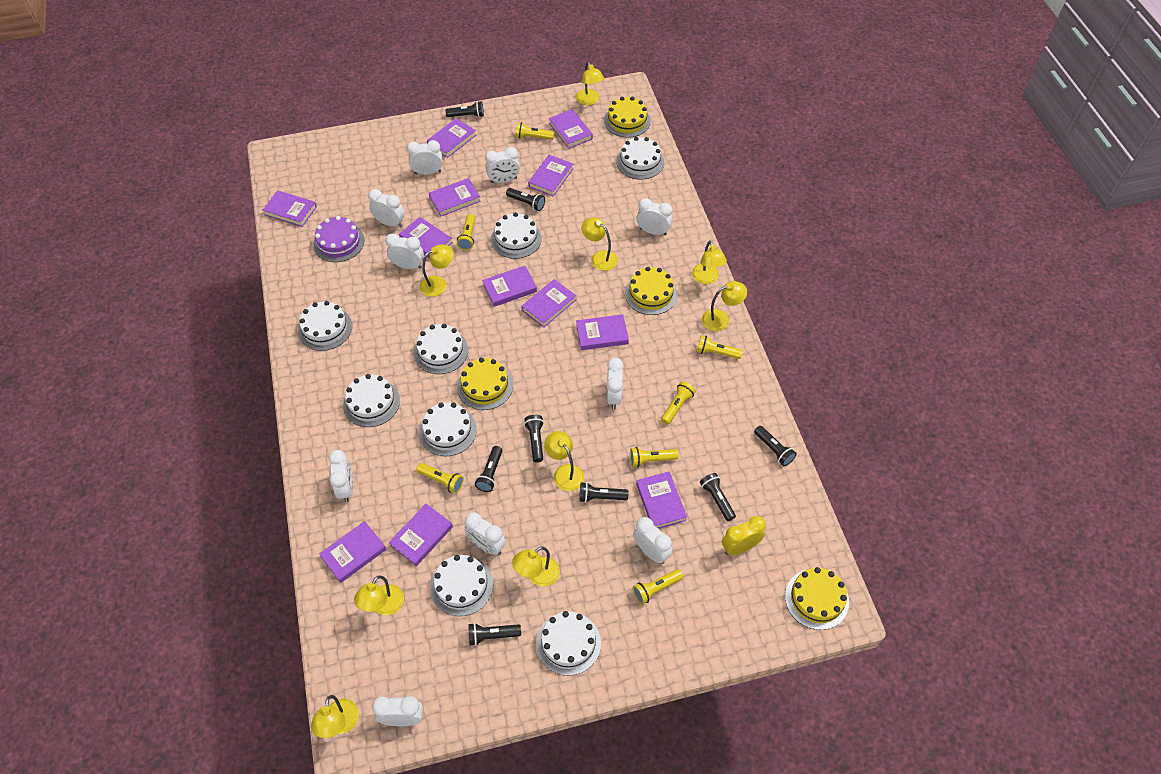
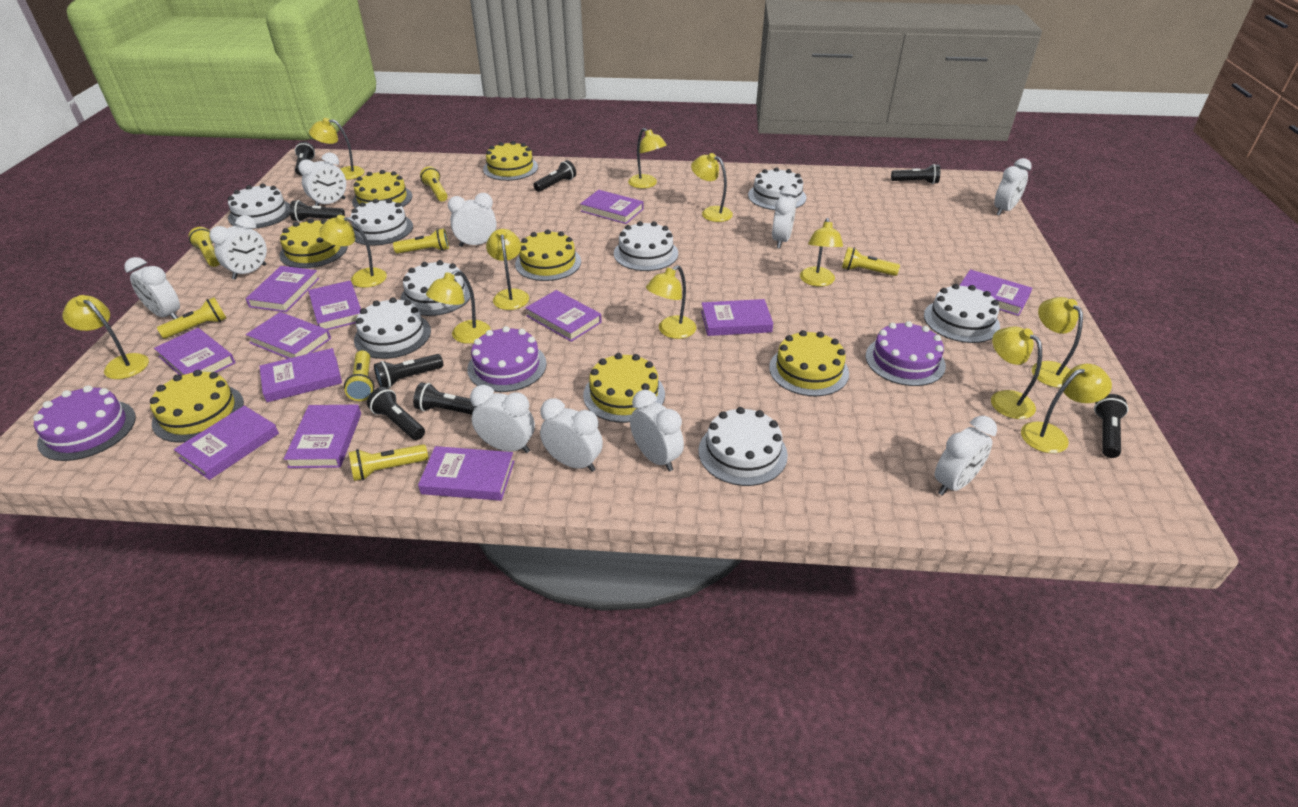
purple cake: 1 -> 3
yellow cake: 4 -> 7
yellow clock: 1 -> 0
yellow lamp: 9 -> 12

